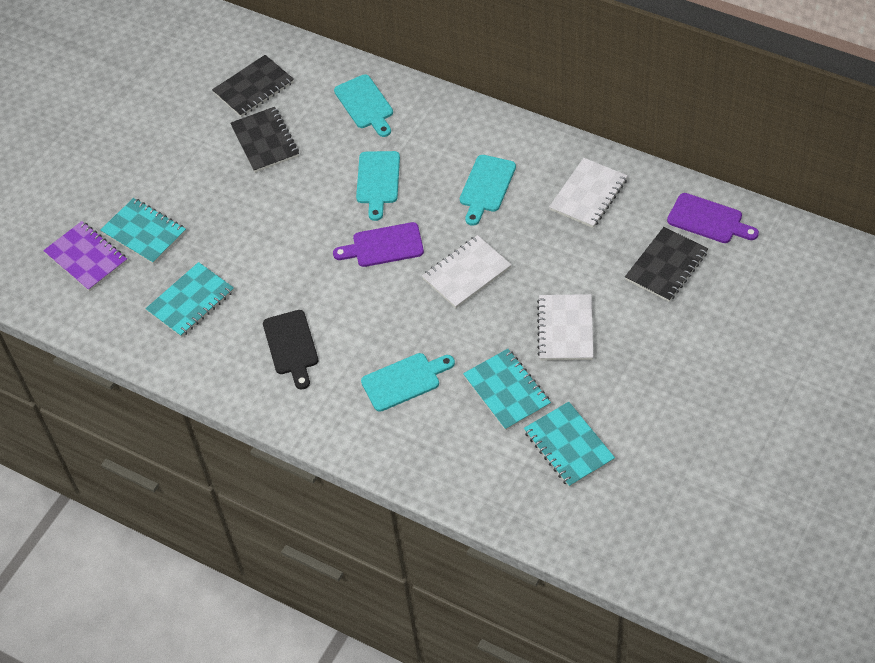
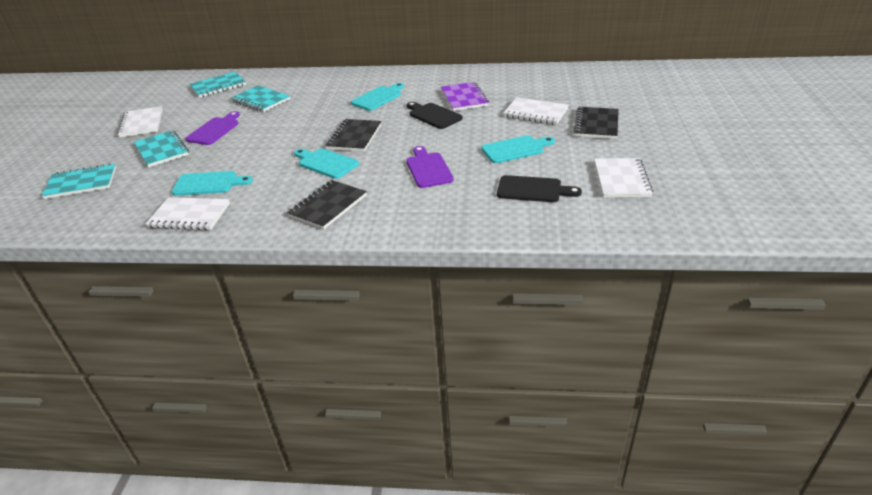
black cutting board: 1 -> 2
white notebook: 3 -> 4

